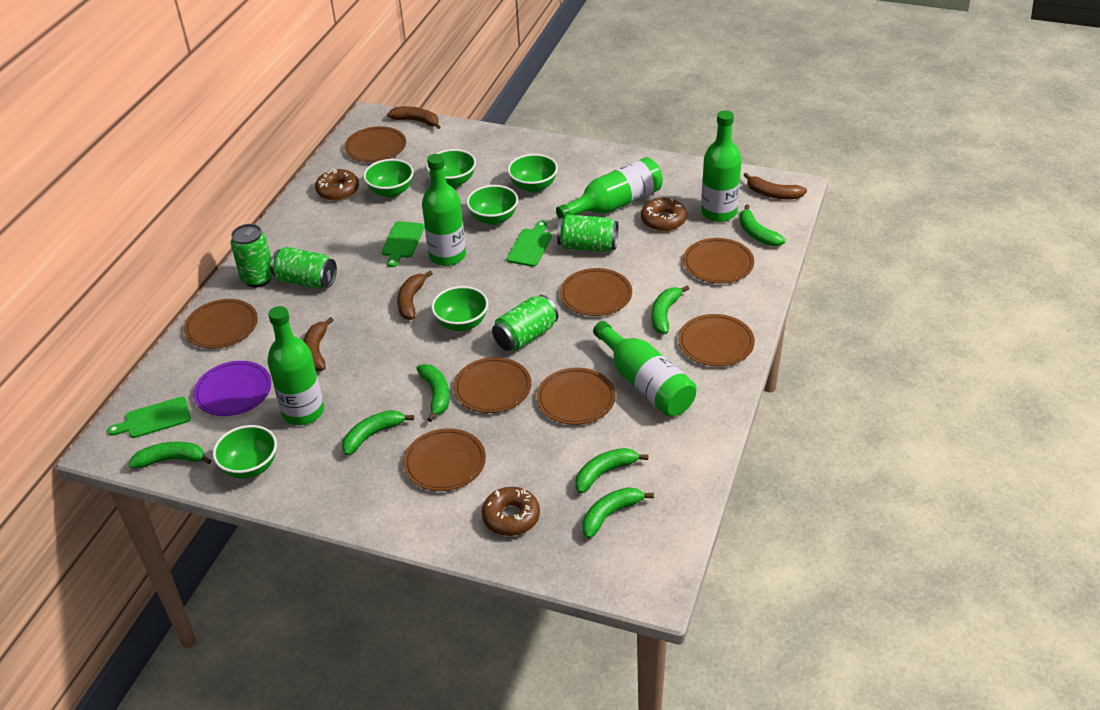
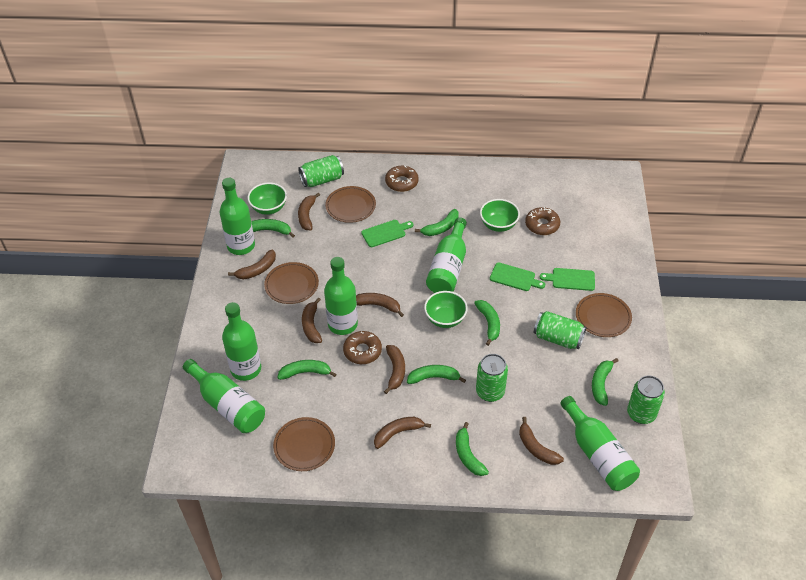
brown banana: 4 -> 7
brown plate: 8 -> 4
green bottle: 5 -> 6
green bowl: 6 -> 3
purple plate: 1 -> 0

